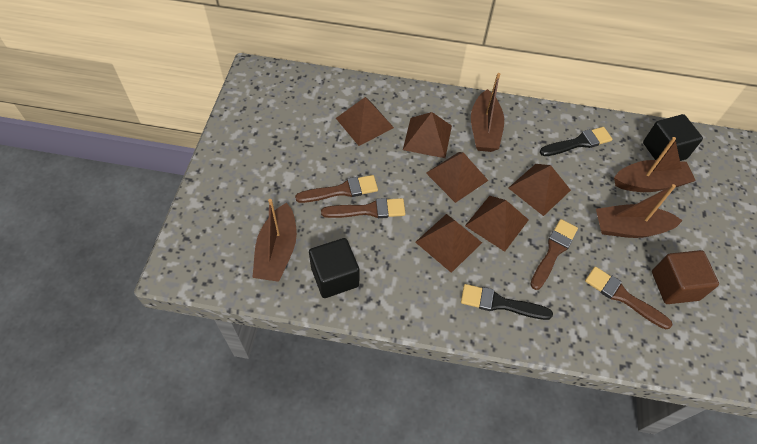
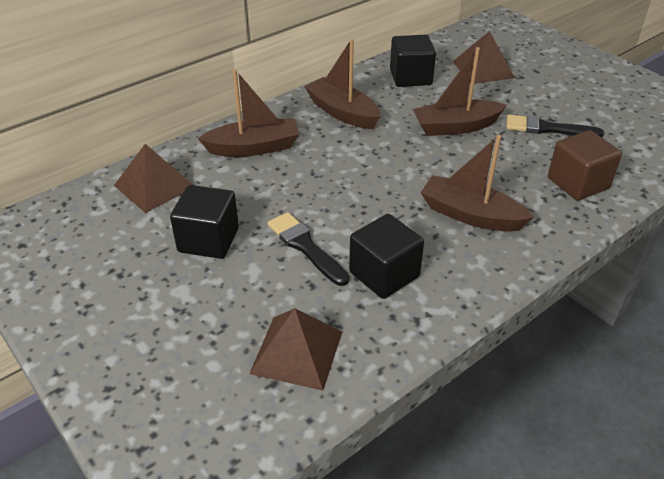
black cube: 2 -> 3
brown brush: 4 -> 0
brown pyramid: 6 -> 3

